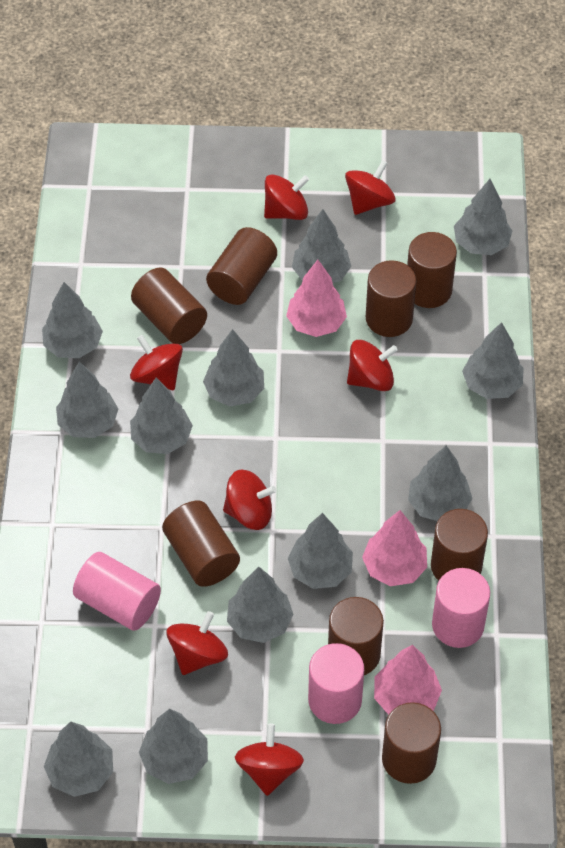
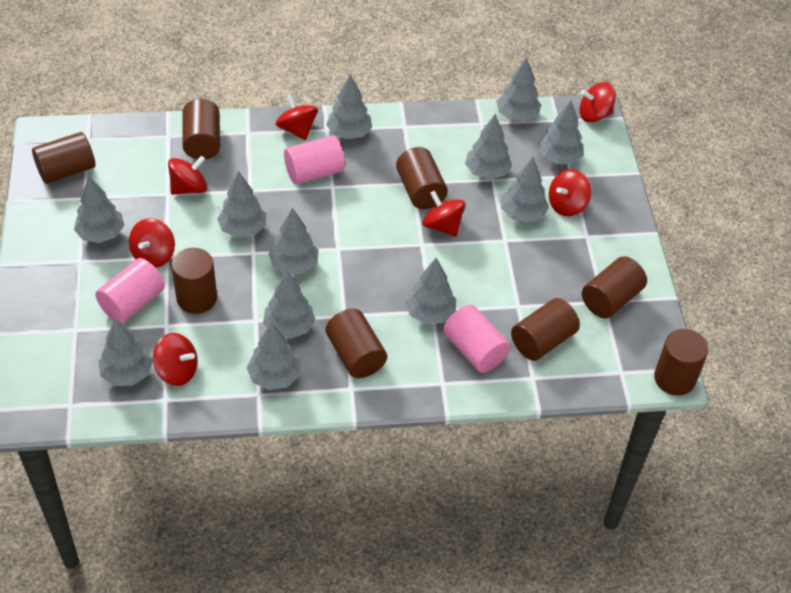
pink tree: 3 -> 0

